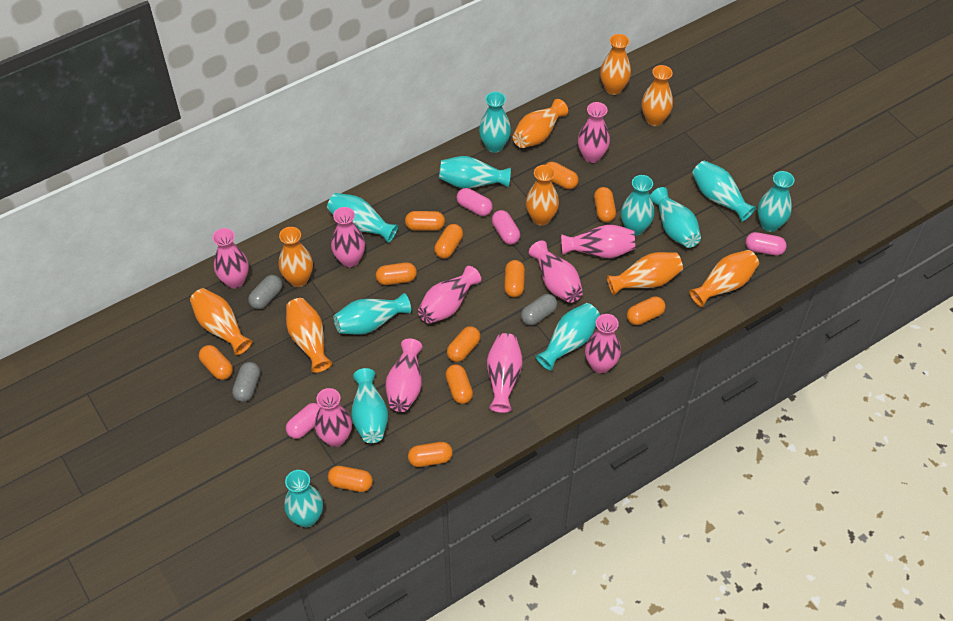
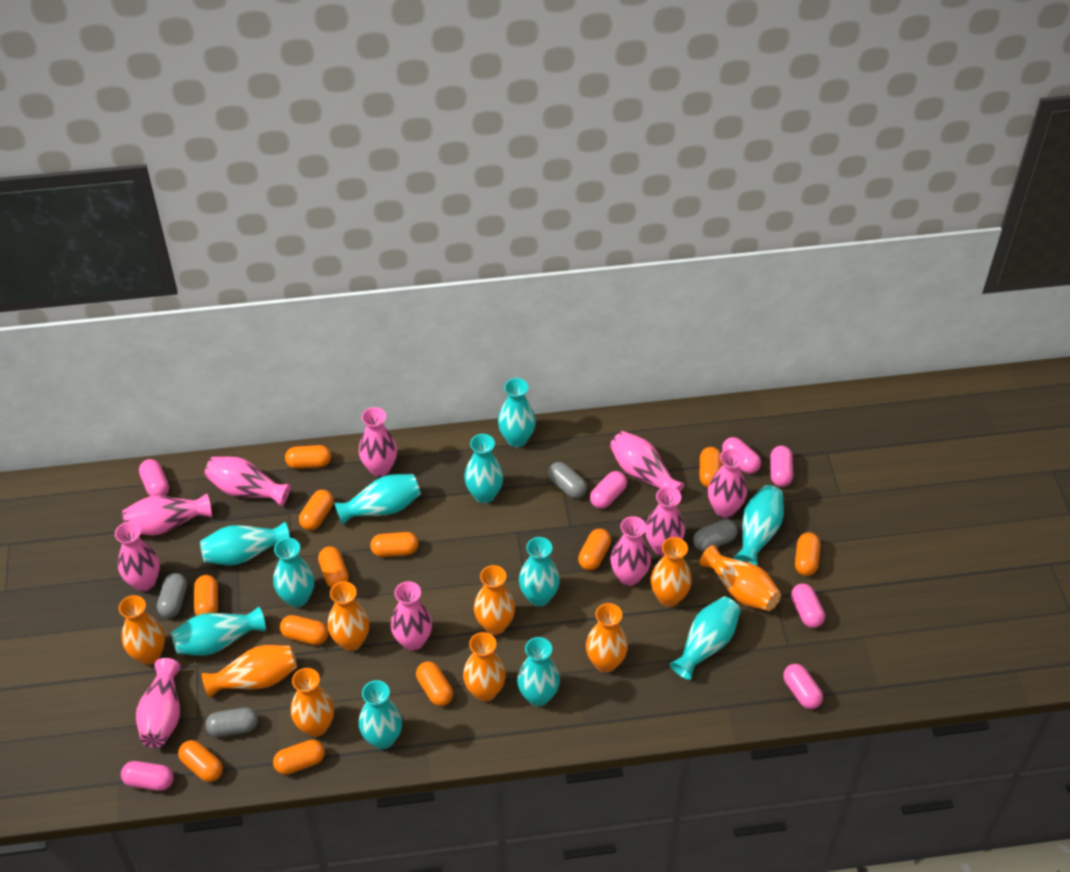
grey capsule: 3 -> 4
pink capsule: 4 -> 7

